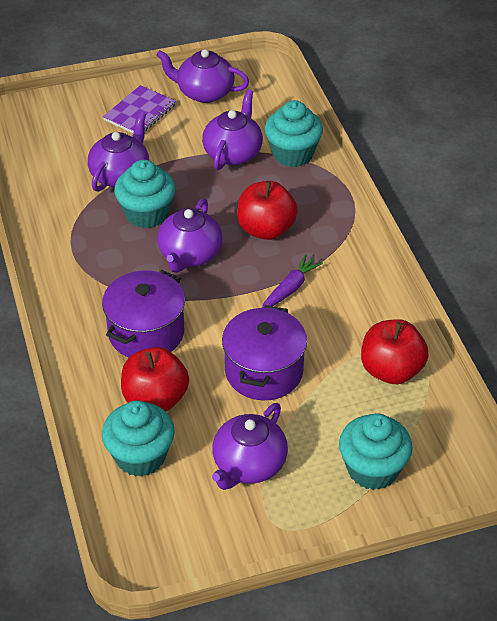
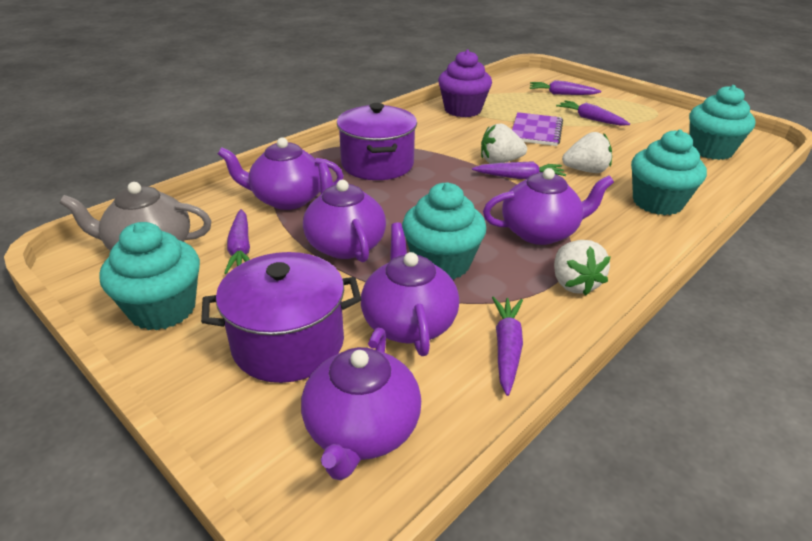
grey teapot: 0 -> 1
purple carrot: 1 -> 5
purple cupcake: 0 -> 1
red apple: 3 -> 0
white strawberry: 0 -> 3

